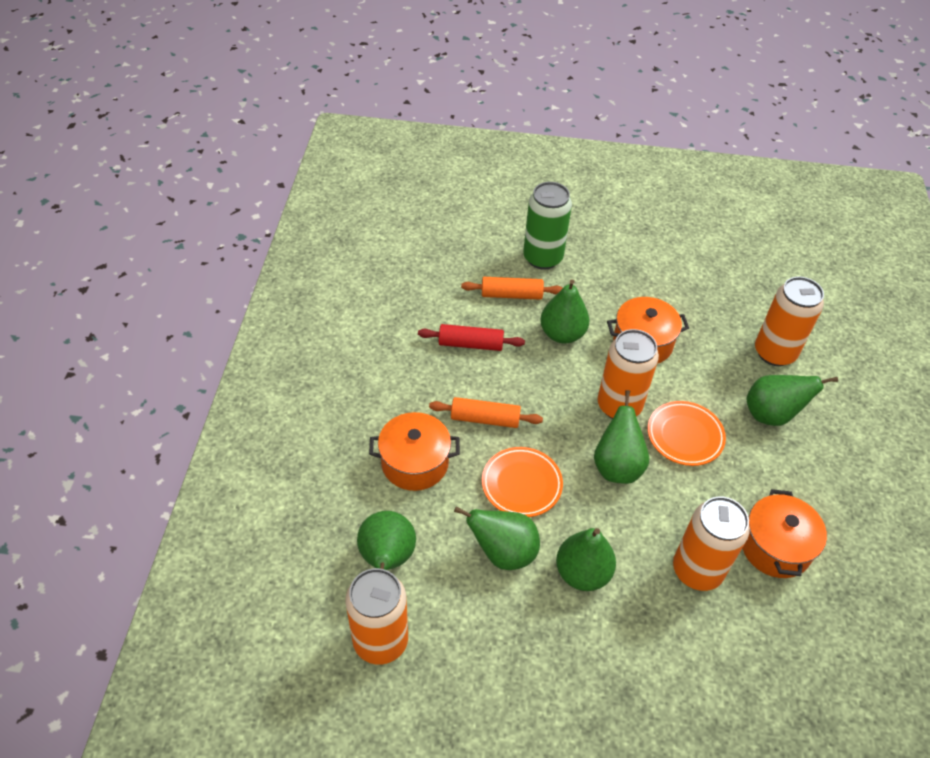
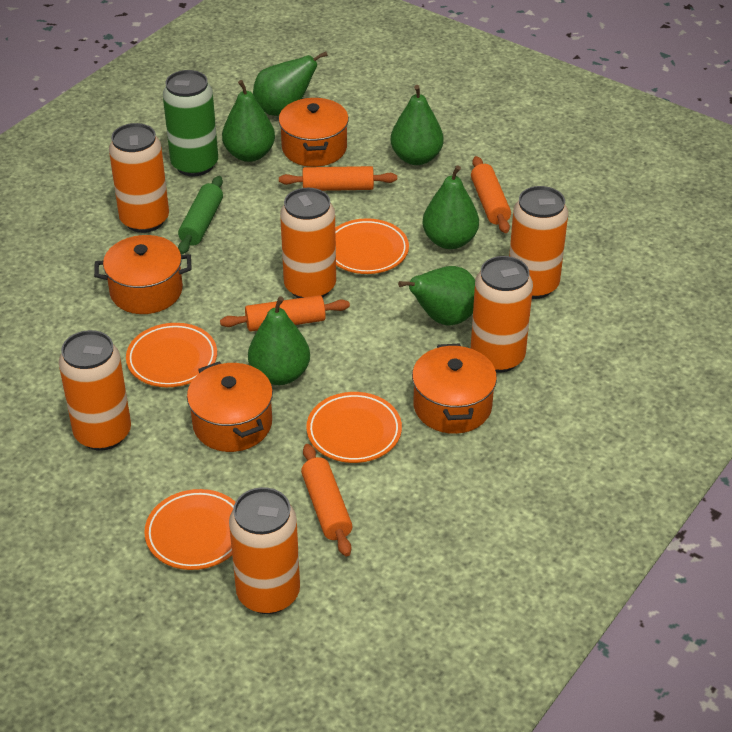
green rolling pin: 0 -> 1
orange can: 4 -> 6
orange plate: 2 -> 4
orange pot: 3 -> 4
orange rolling pin: 2 -> 4
red rolling pin: 1 -> 0

